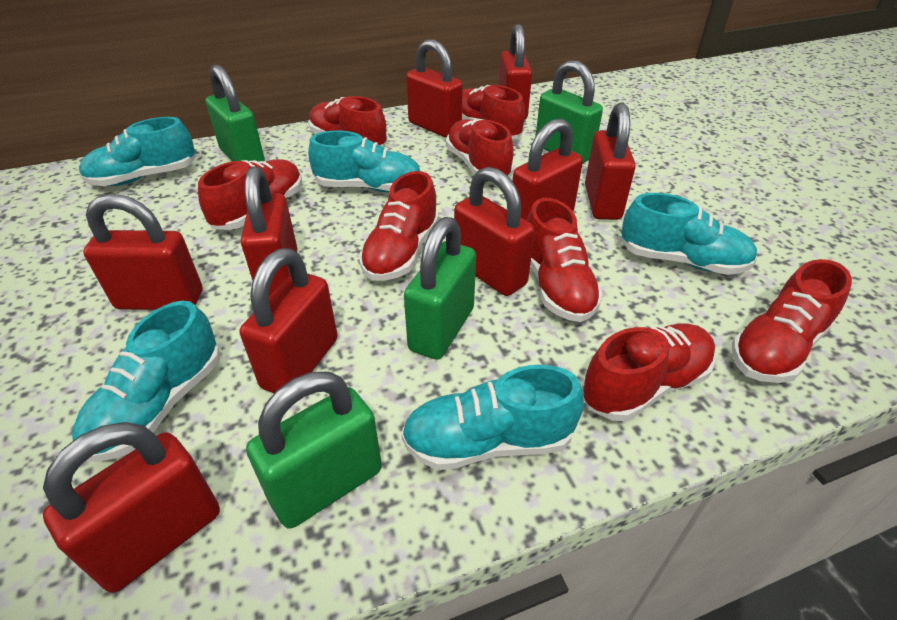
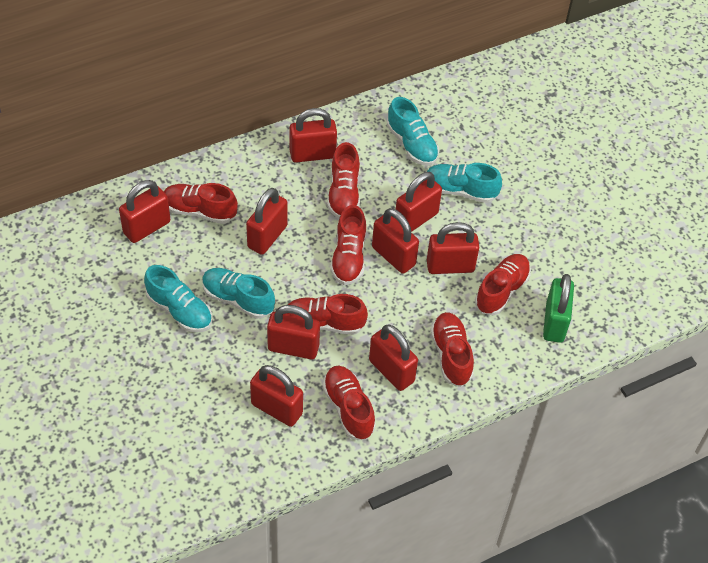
green padlock: 4 -> 1
red shoe: 8 -> 7
turquoise shoe: 5 -> 4

